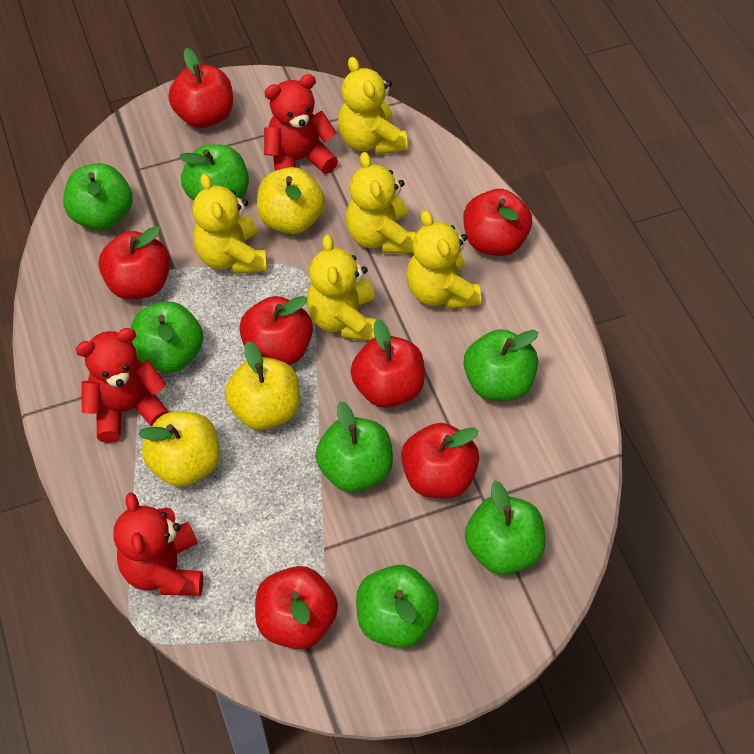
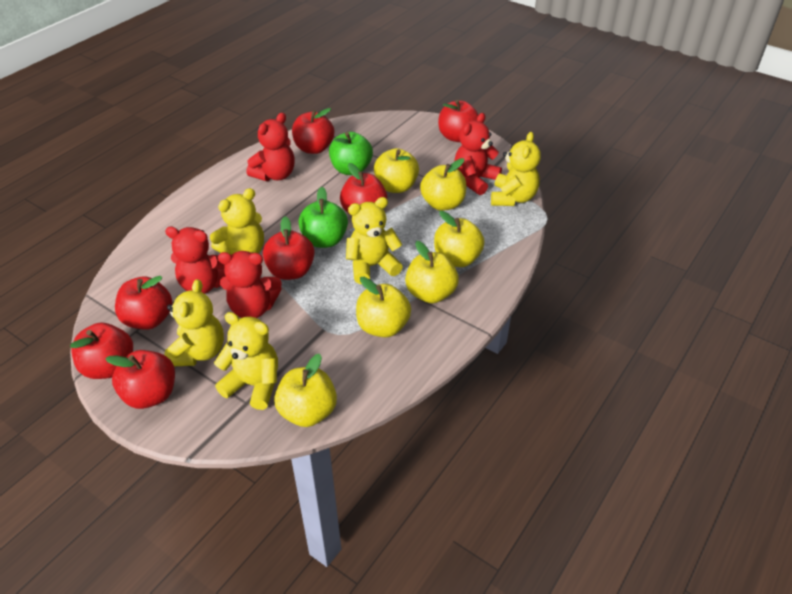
green apple: 7 -> 2
red teddy bear: 3 -> 4
yellow apple: 3 -> 6

